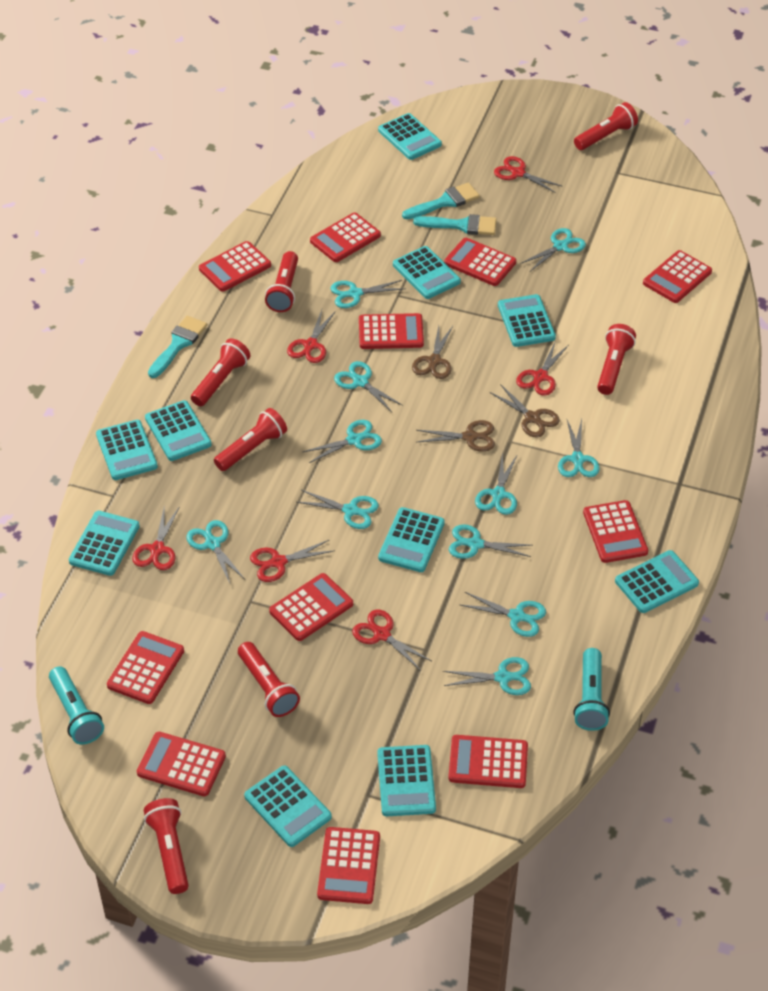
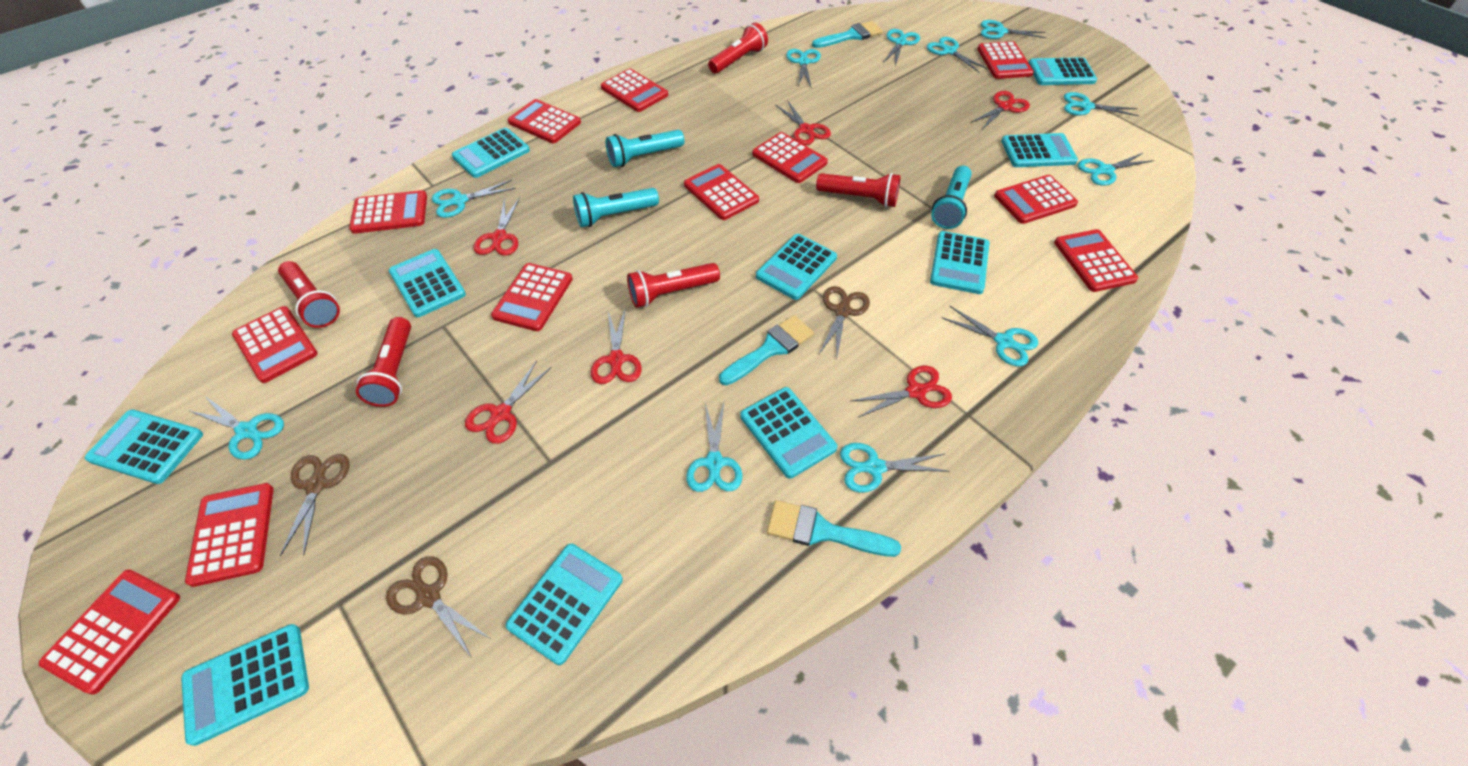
red calculator: 11 -> 12
red flashlight: 7 -> 5
turquoise flashlight: 2 -> 3

